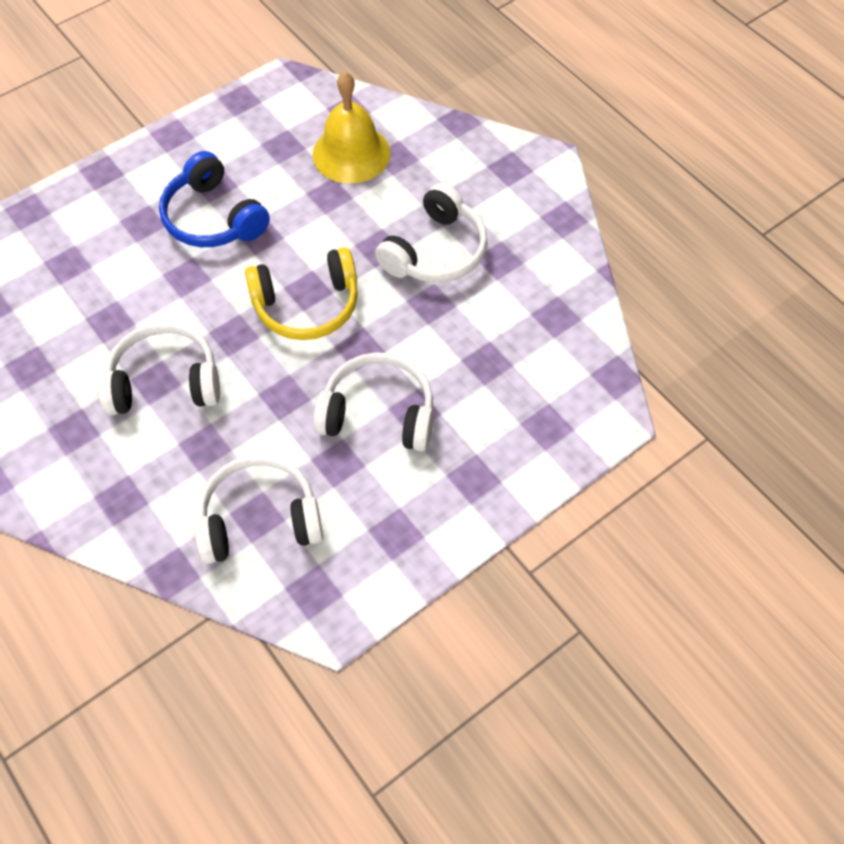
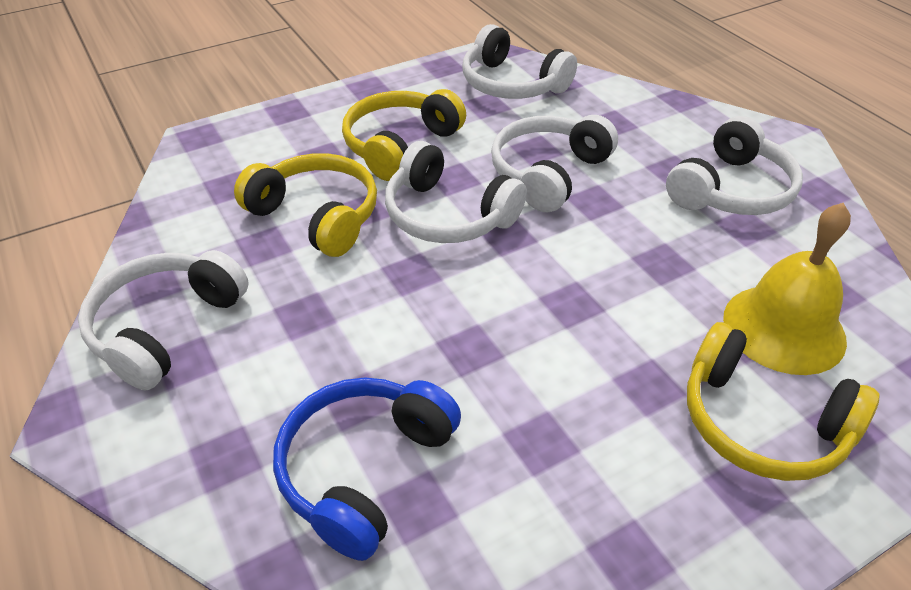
white headphones: 4 -> 5
yellow headphones: 1 -> 3

